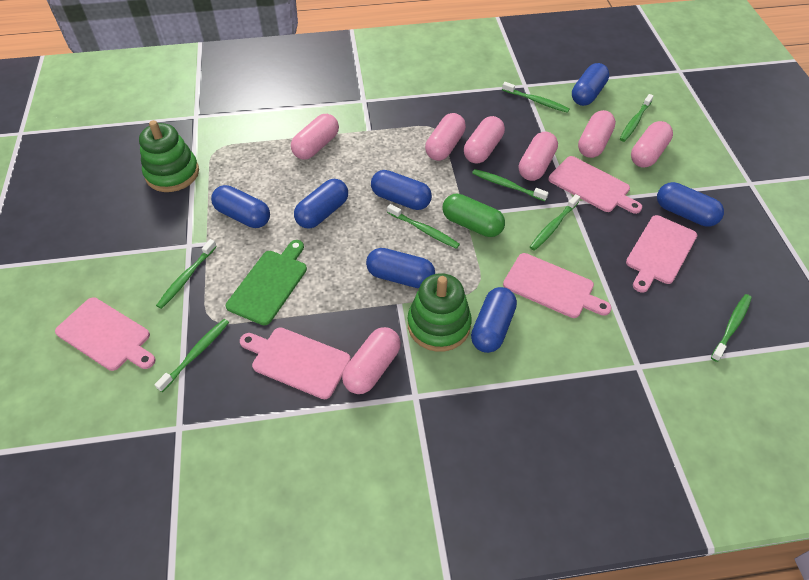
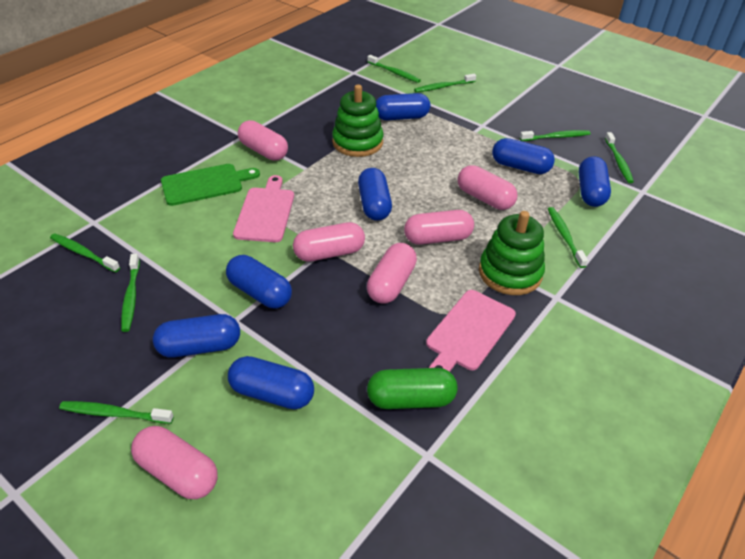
pink capsule: 7 -> 6
pink cutting board: 5 -> 2

